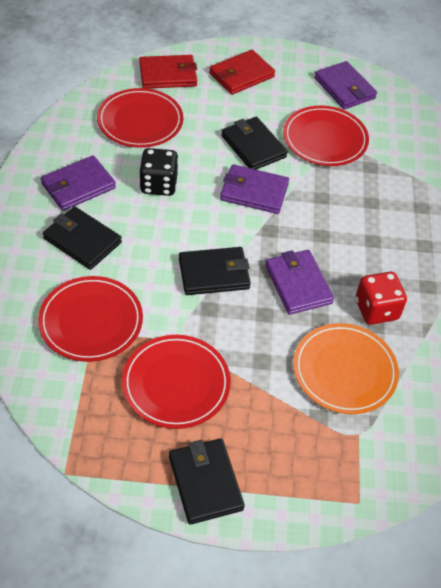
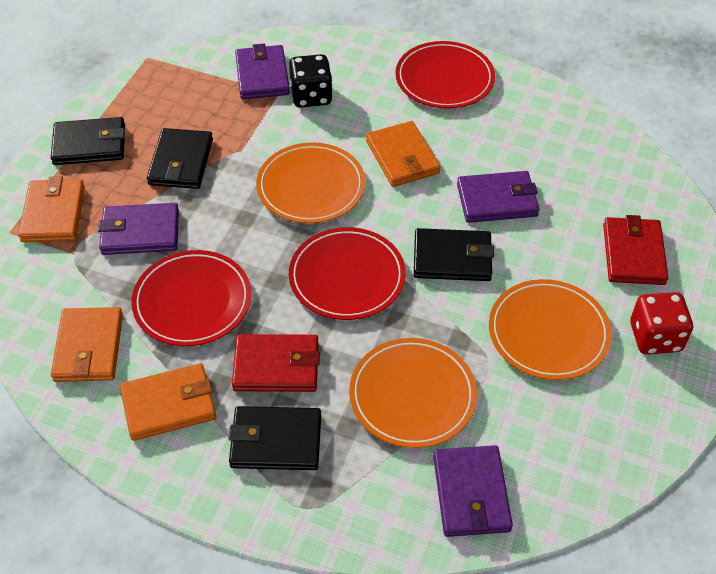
orange plate: 1 -> 3
orange wallet: 0 -> 4
red plate: 4 -> 3

